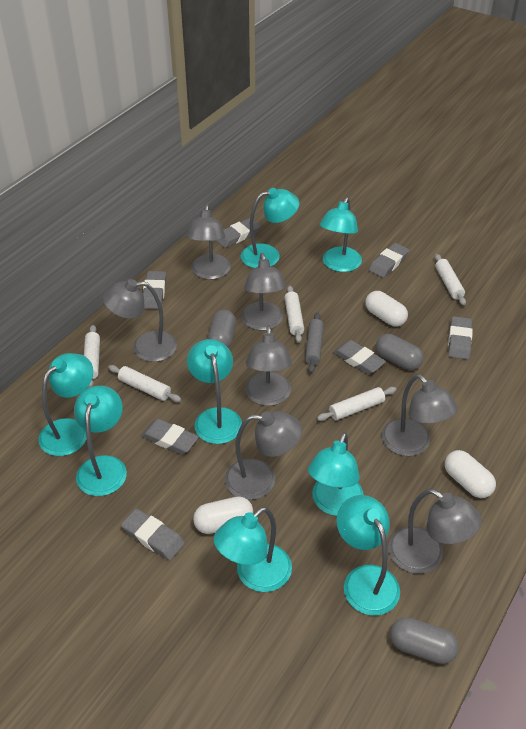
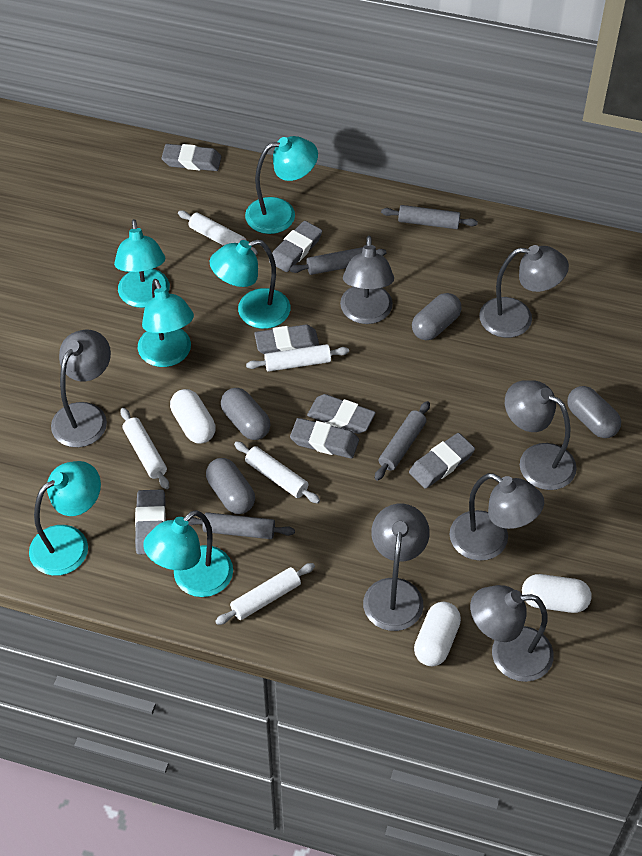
grey capsule: 3 -> 4
grey rolling pin: 1 -> 4
turquoise lamp: 8 -> 6

